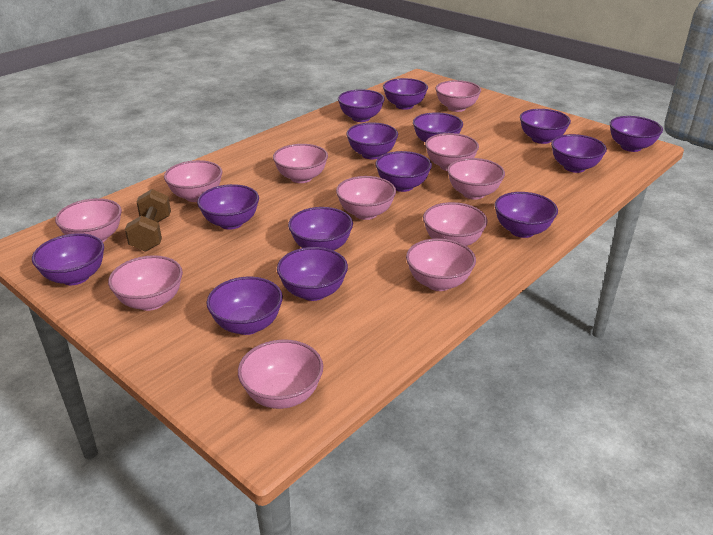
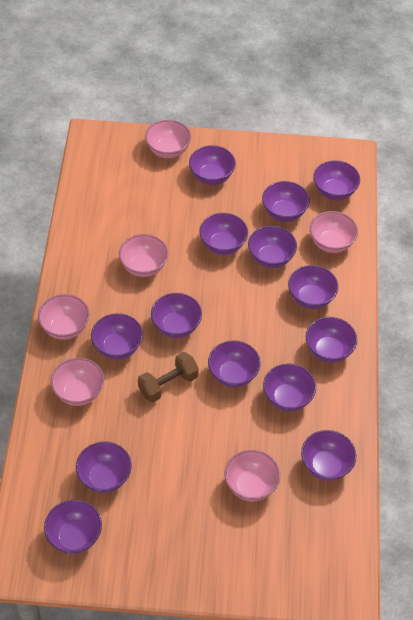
pink bowl: 11 -> 6

